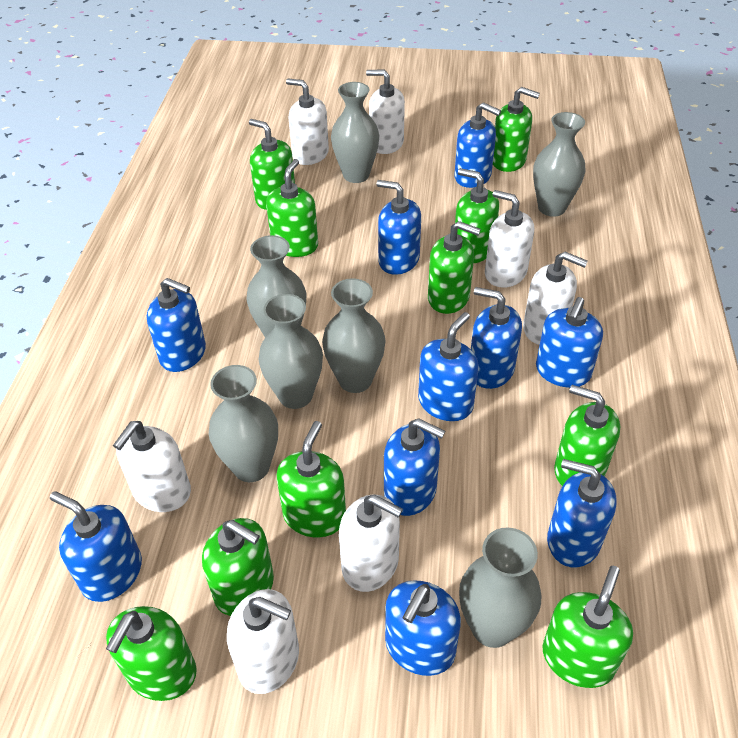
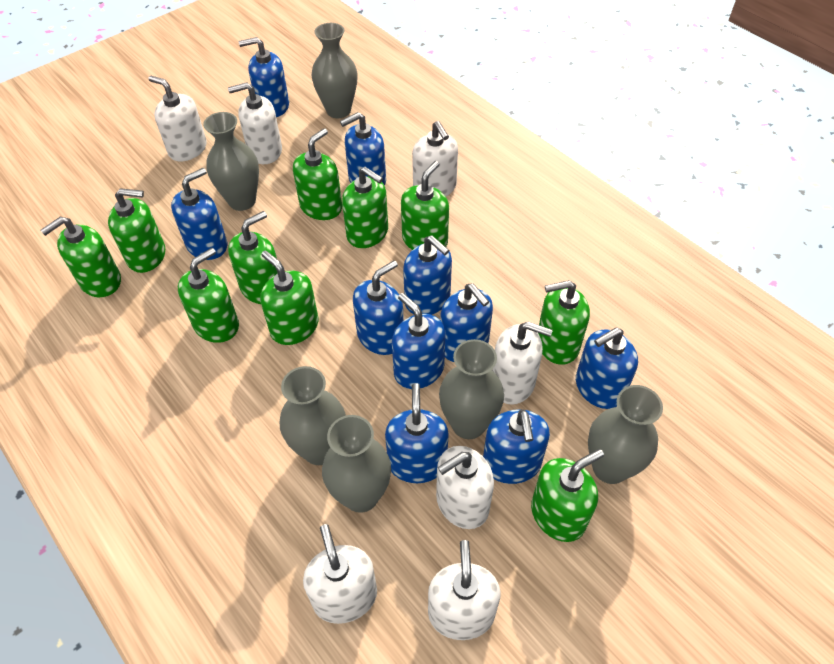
grey vase: 7 -> 6

